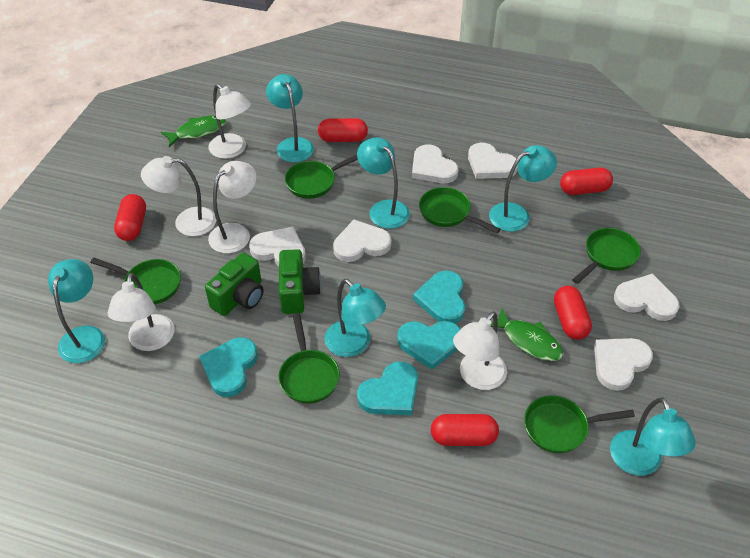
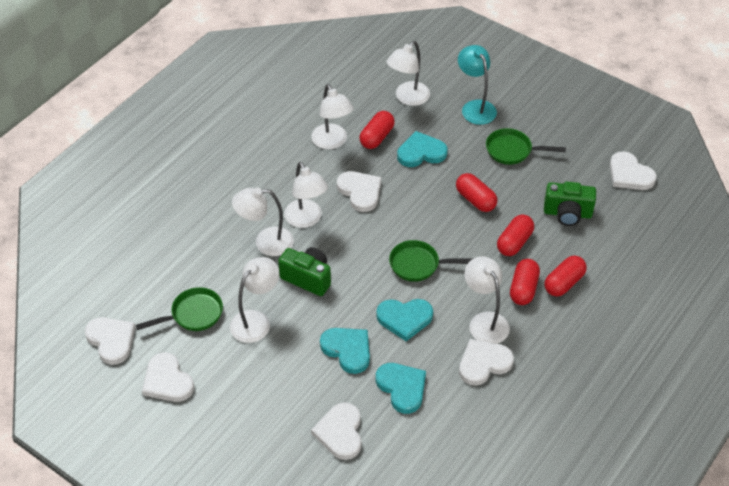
green fish: 2 -> 0
green pan: 6 -> 3
turquoise lamp: 6 -> 1
white lamp: 5 -> 6

